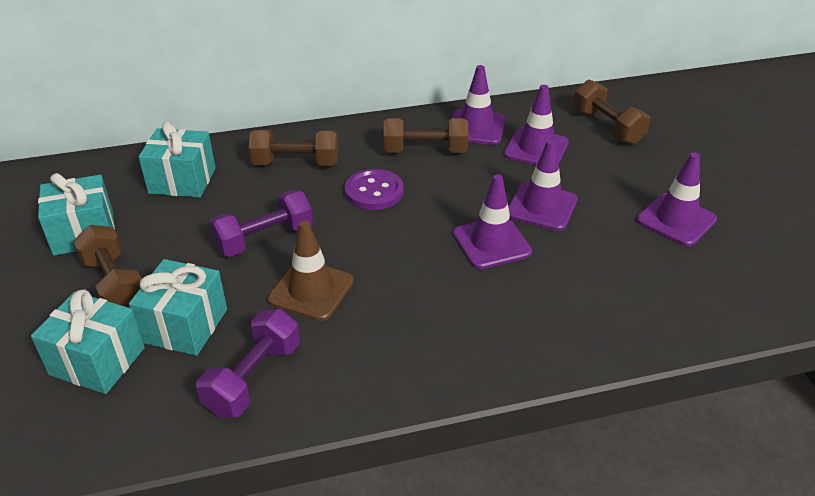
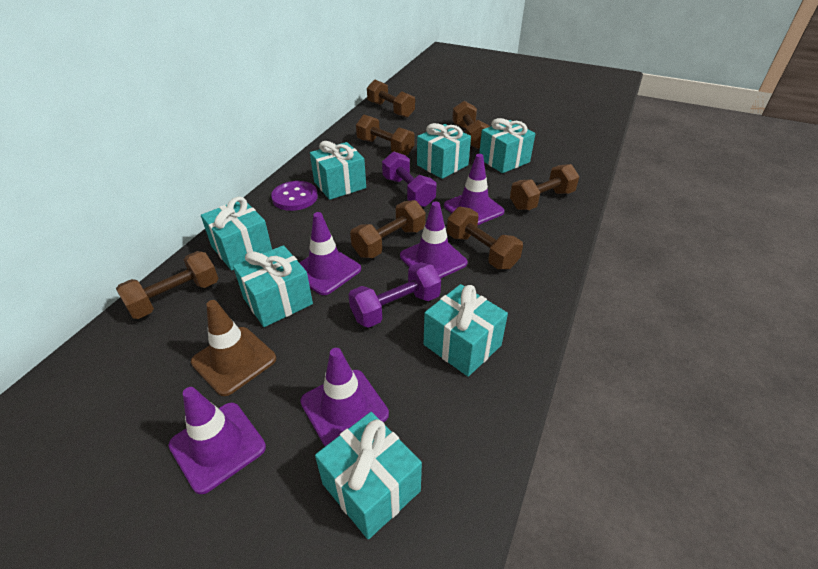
brown dumbbell: 4 -> 7
turquoise gift: 4 -> 7

